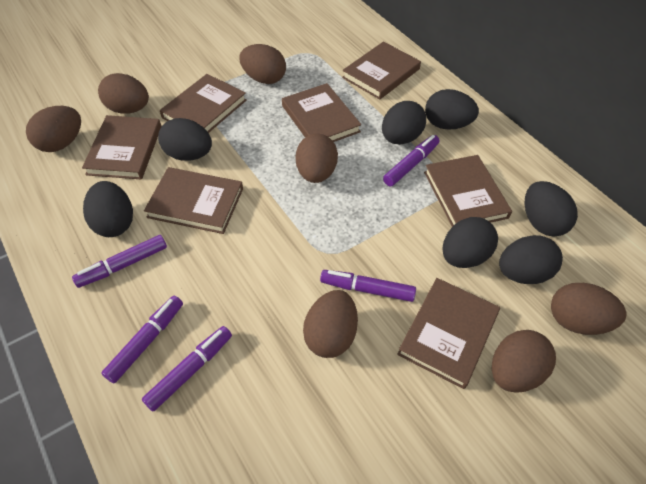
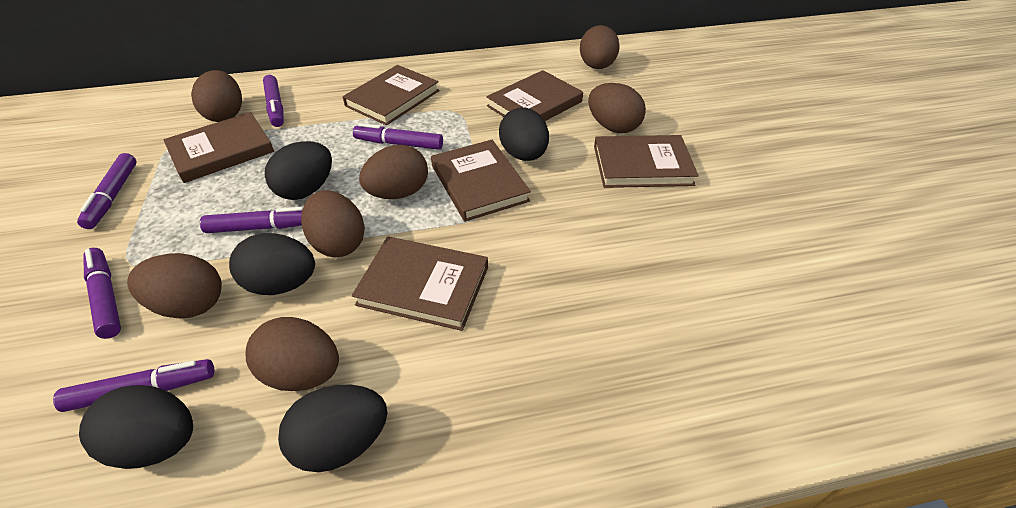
black egg: 7 -> 5
brown book: 7 -> 6
purple marker: 5 -> 6

